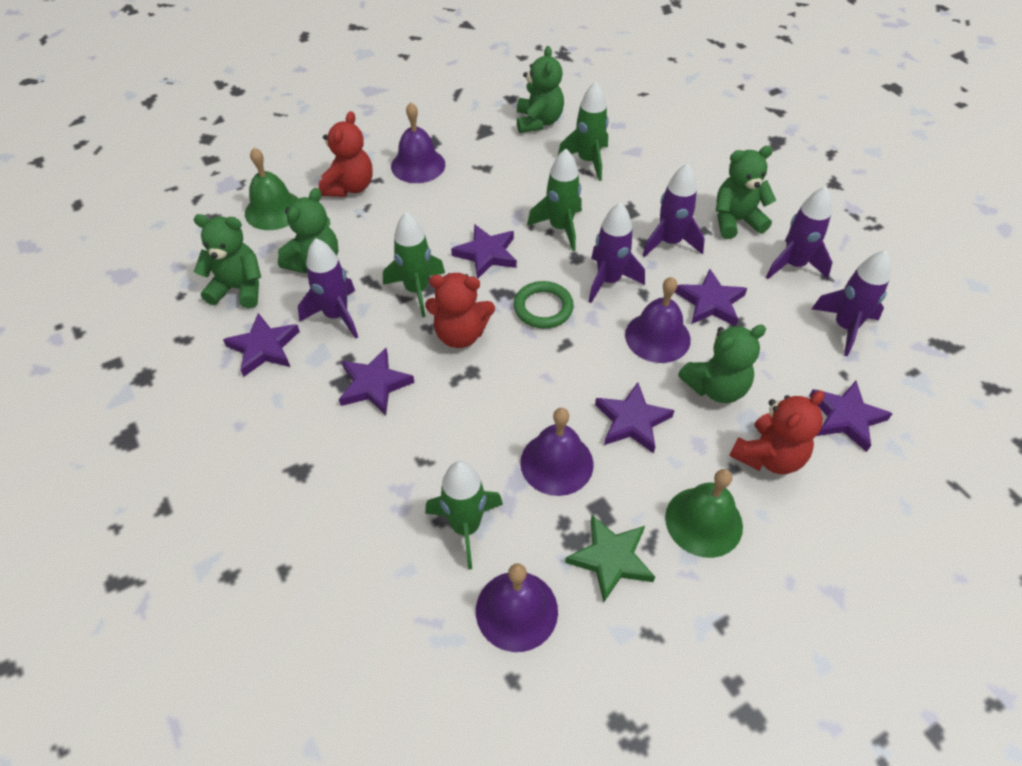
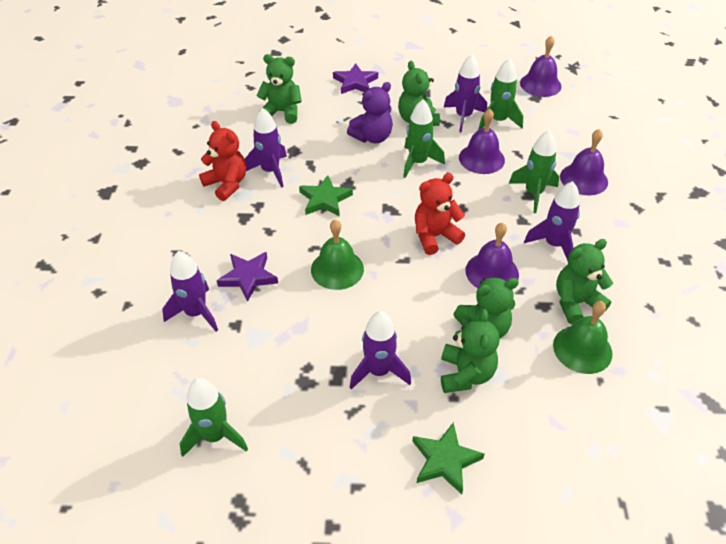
green ring: 1 -> 0
green star: 1 -> 2
purple star: 6 -> 2
purple teddy bear: 0 -> 1
red teddy bear: 3 -> 2

